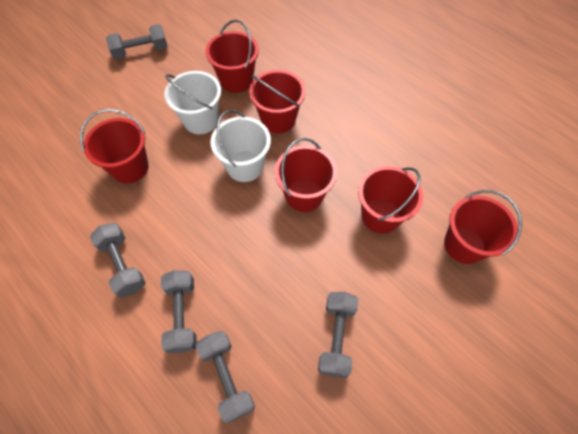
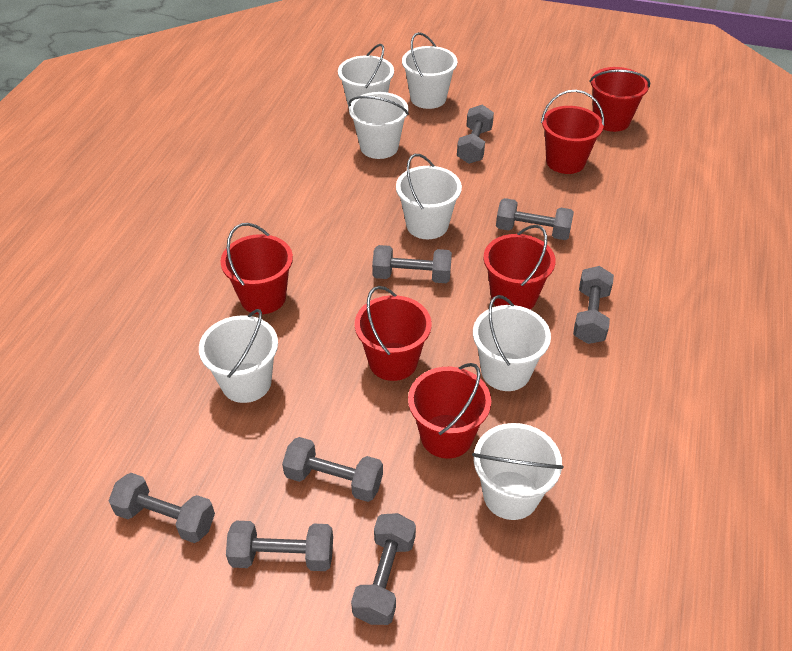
grey dumbbell: 5 -> 8
white bucket: 2 -> 7

